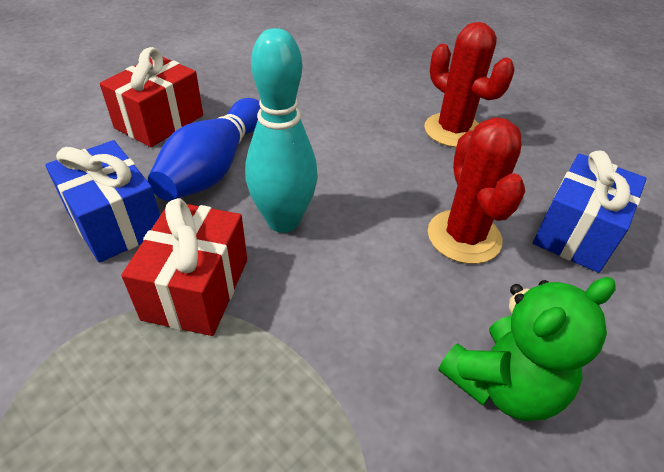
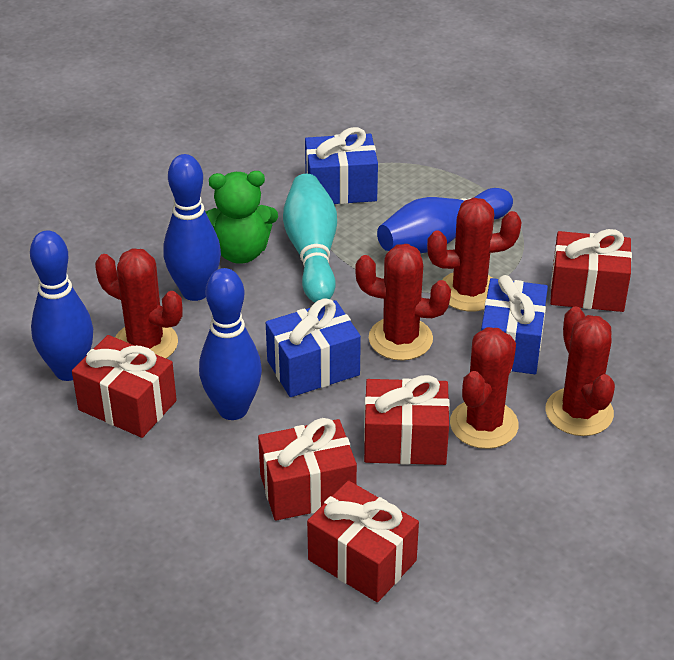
blue bowling pin: 1 -> 4
blue gift: 2 -> 3
red cactus: 2 -> 5
red gift: 2 -> 5

